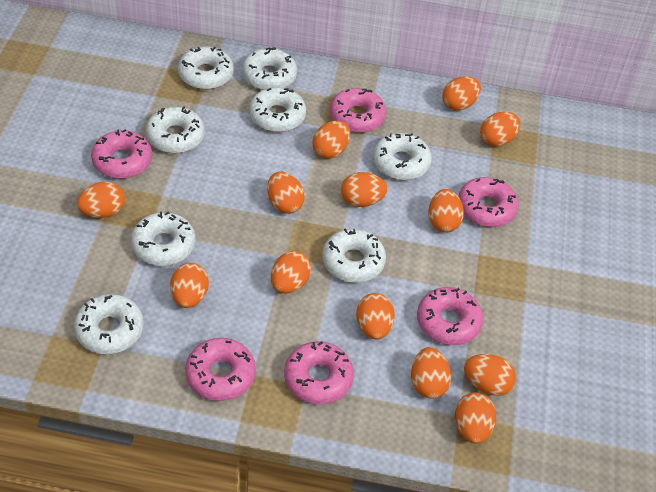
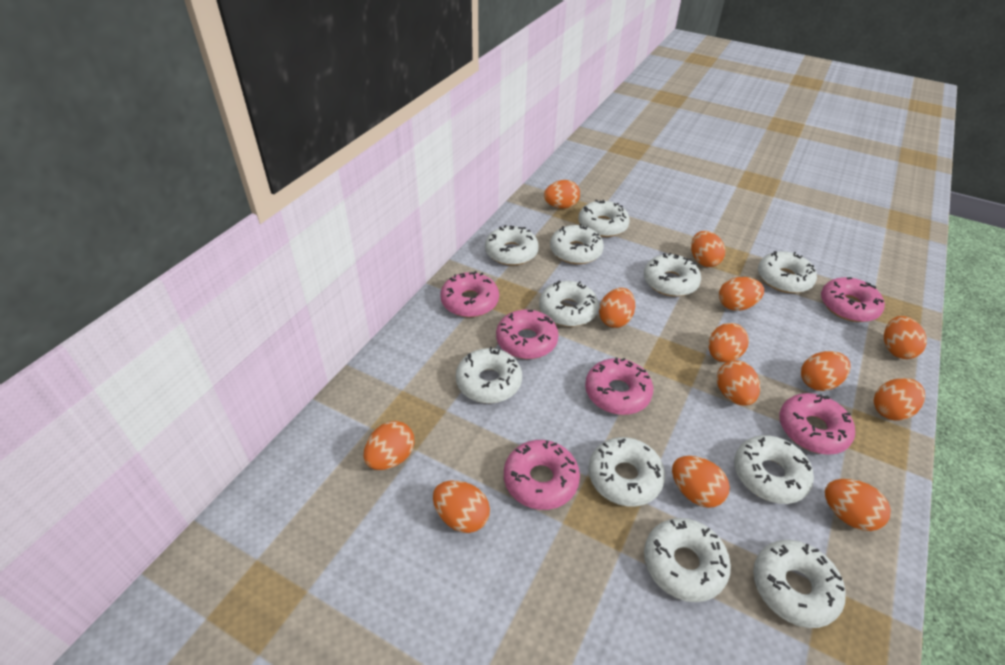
white donut: 8 -> 11

